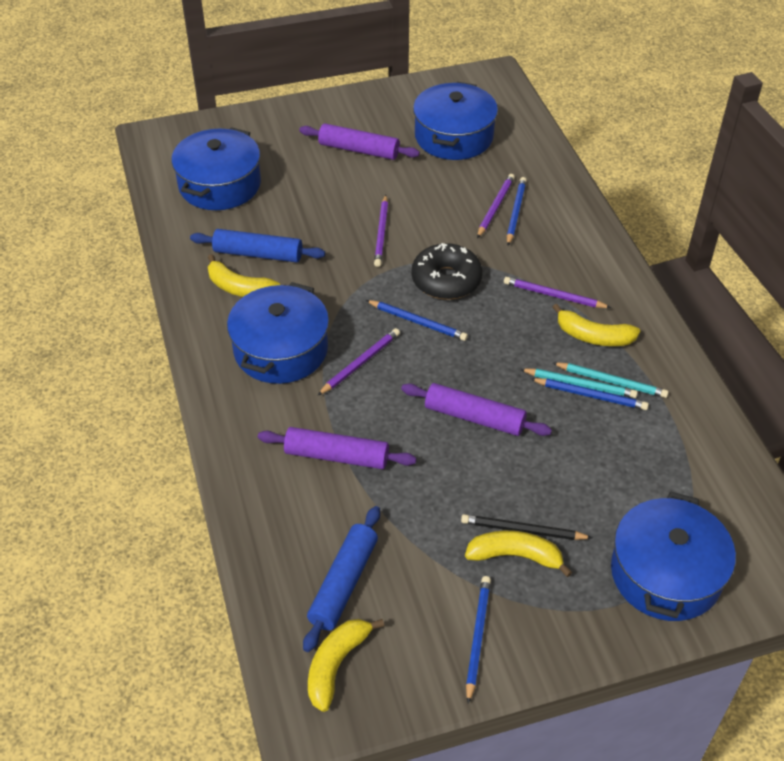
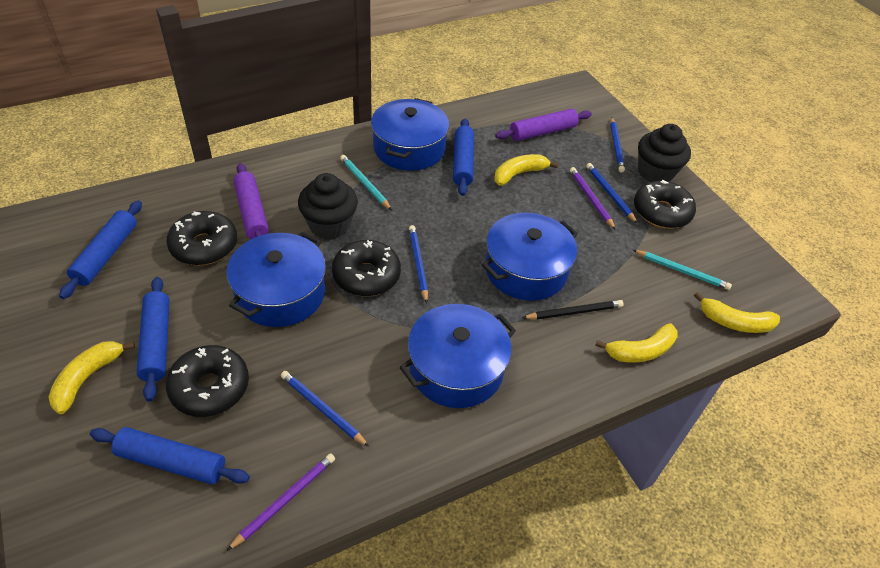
black cupcake: 0 -> 2
black donut: 1 -> 4
blue rolling pin: 2 -> 4
purple pencil: 4 -> 2
purple rolling pin: 3 -> 2

